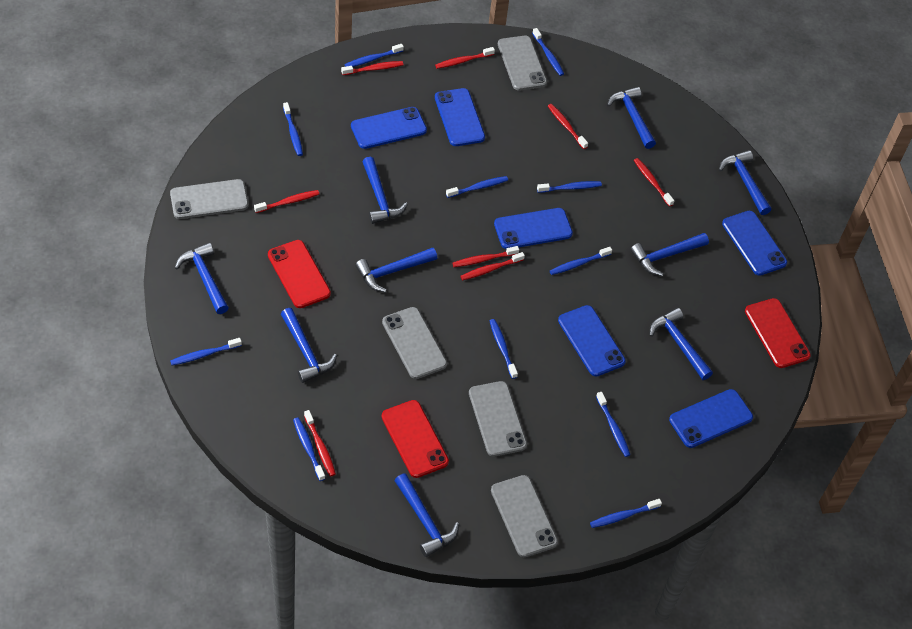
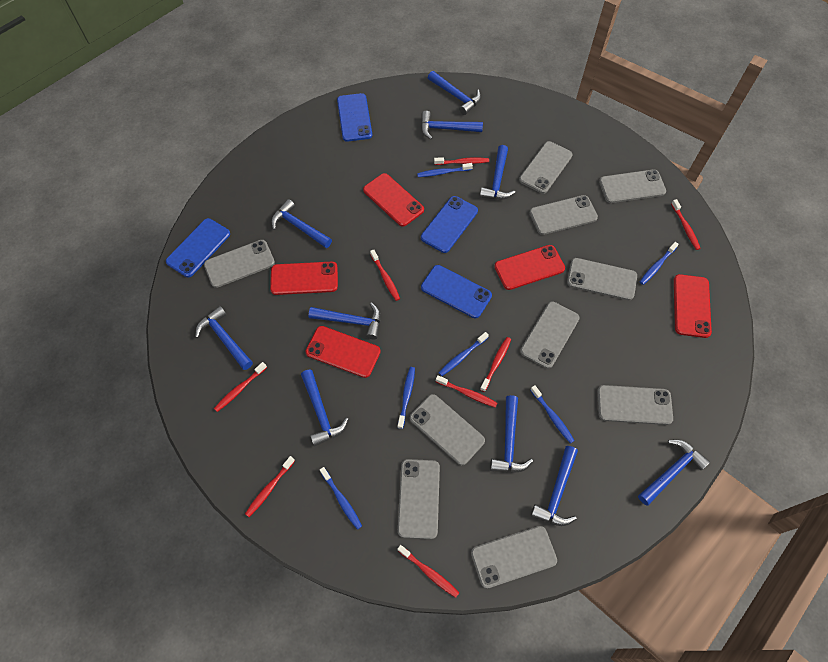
blue hammer: 9 -> 10
blue phone: 6 -> 4
blue toothbrush: 11 -> 6
grey phone: 5 -> 10
red phone: 3 -> 5

